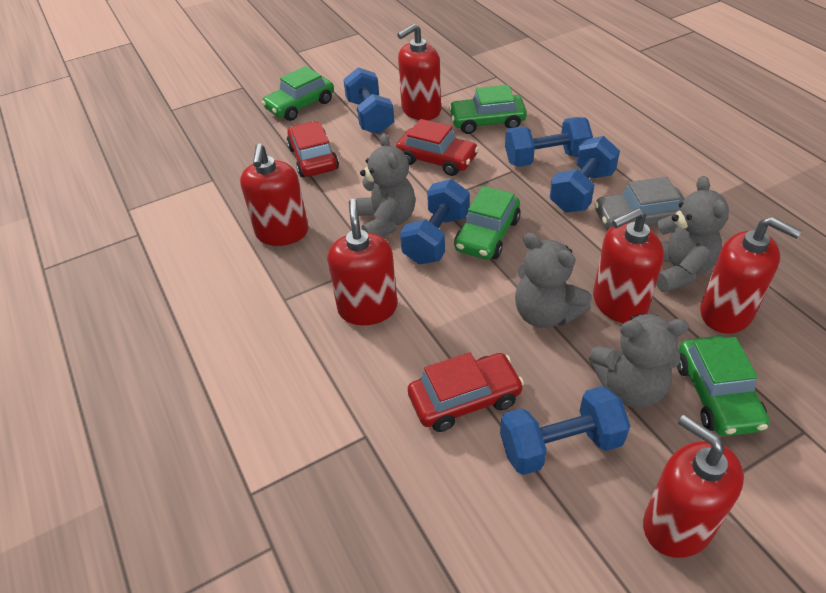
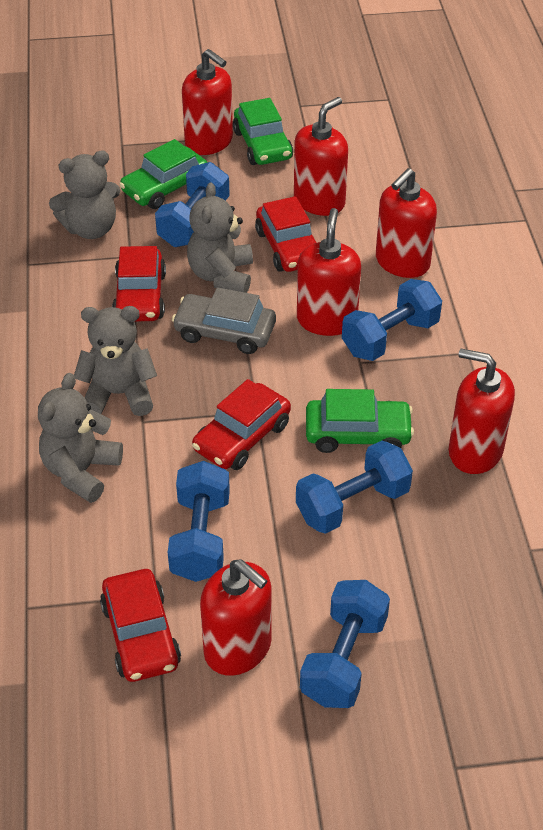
green car: 4 -> 3
red car: 3 -> 4

